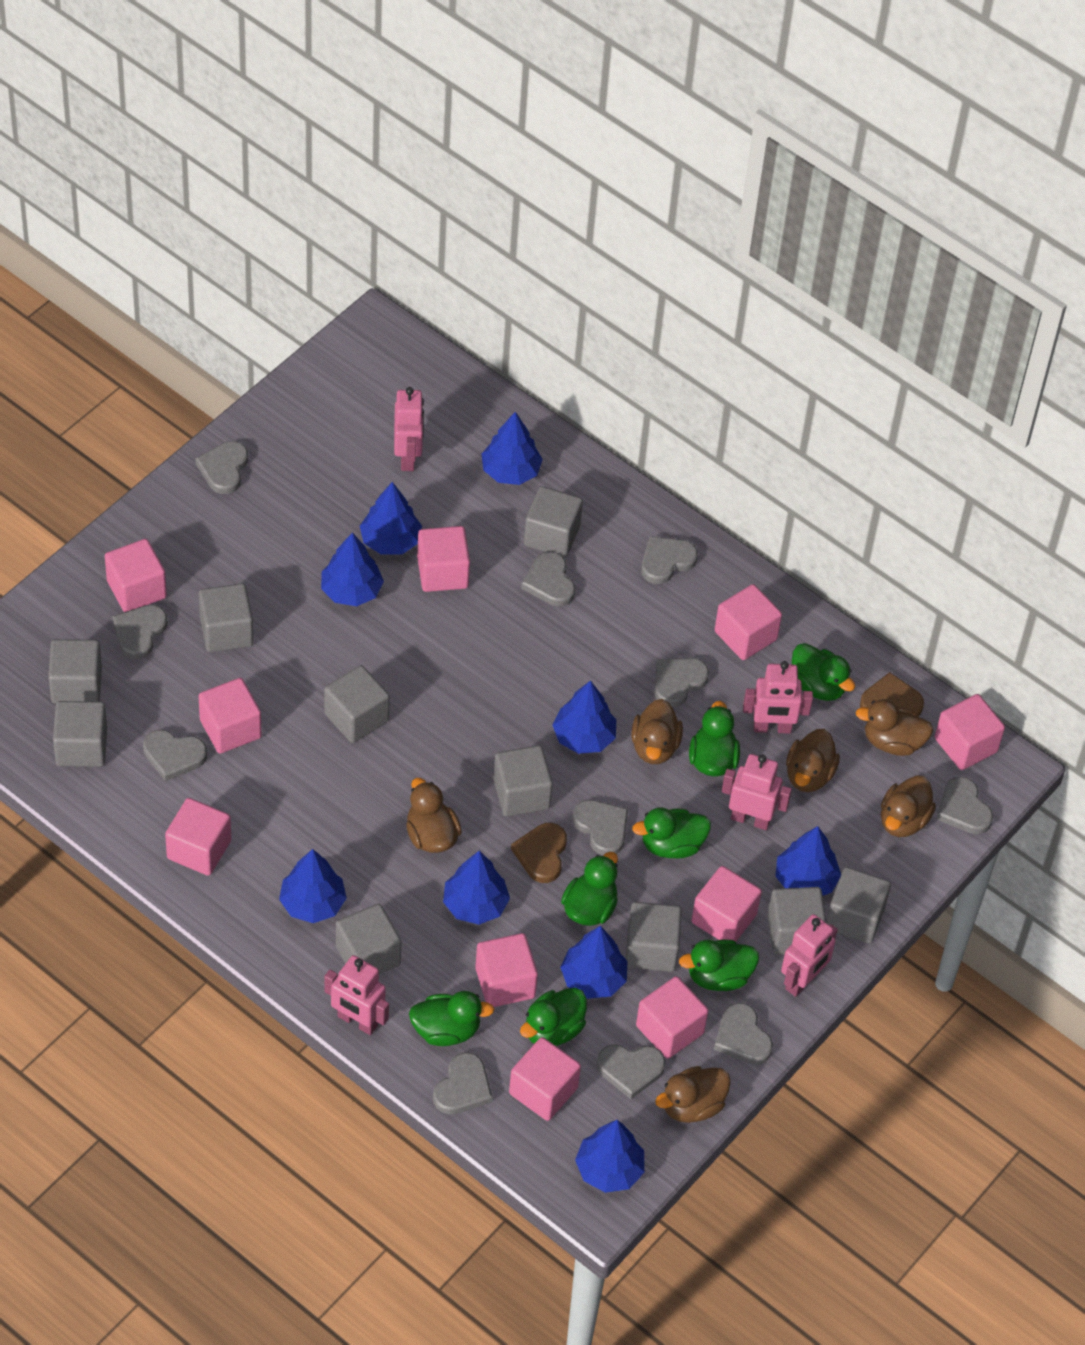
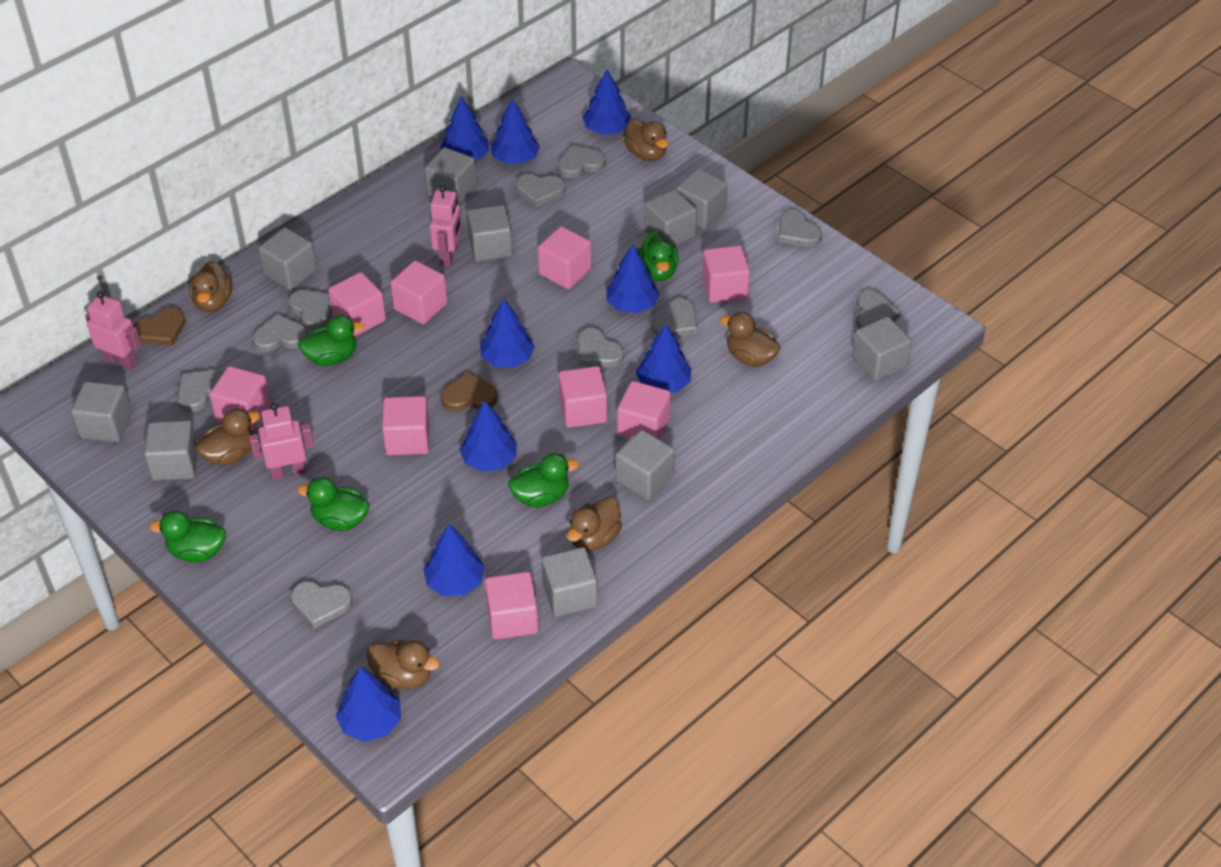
green duck: 7 -> 5
grey heart: 11 -> 10
pink cube: 10 -> 9
pink robot: 5 -> 3

